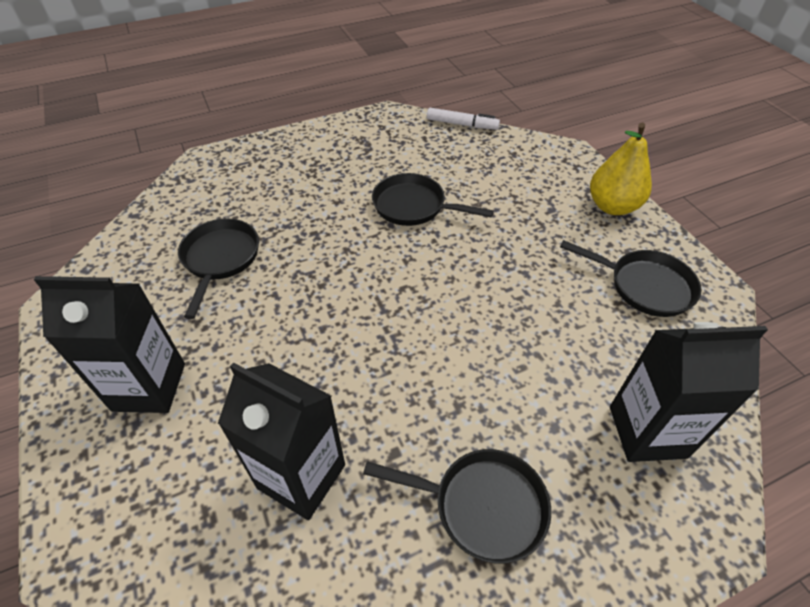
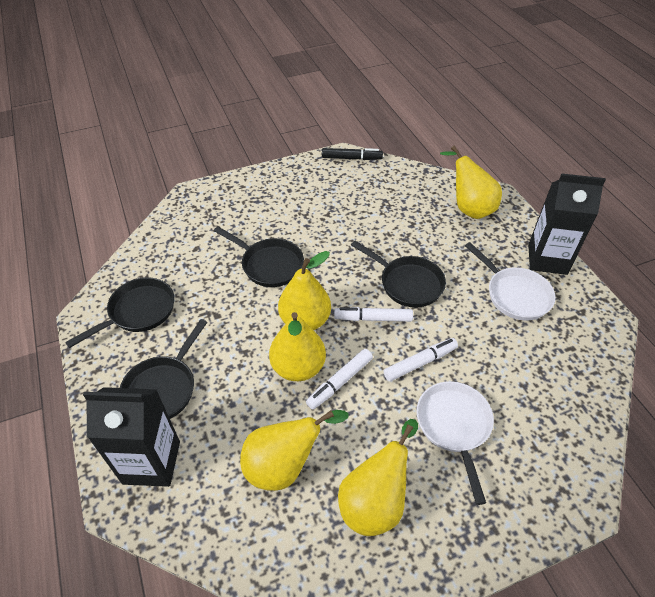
black carton: 3 -> 2
black marker: 0 -> 1
white marker: 1 -> 3
white pan: 0 -> 2
yellow pear: 1 -> 5

